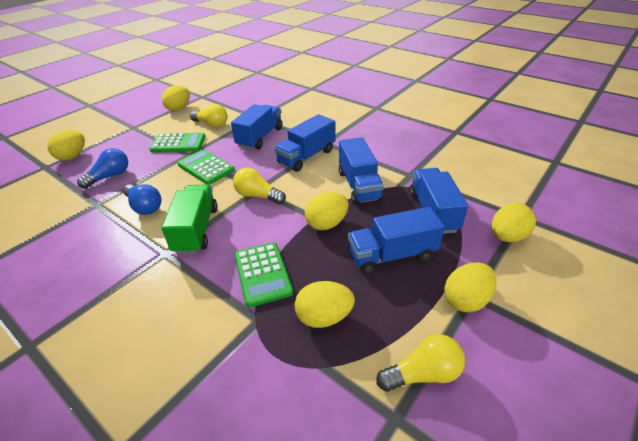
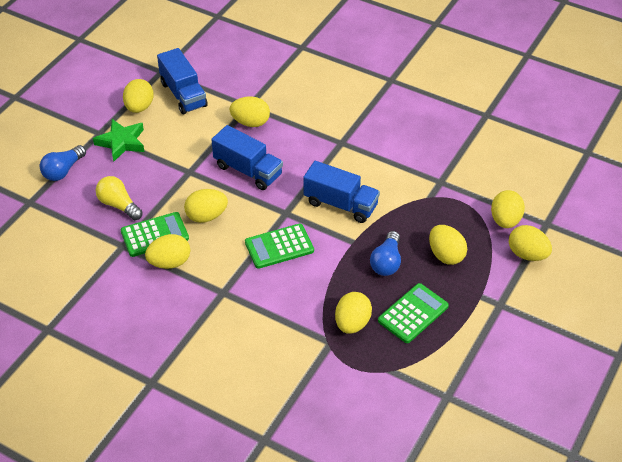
blue truck: 5 -> 3
green star: 0 -> 1
green truck: 1 -> 0
yellow egg: 6 -> 8
yellow light bulb: 3 -> 1

